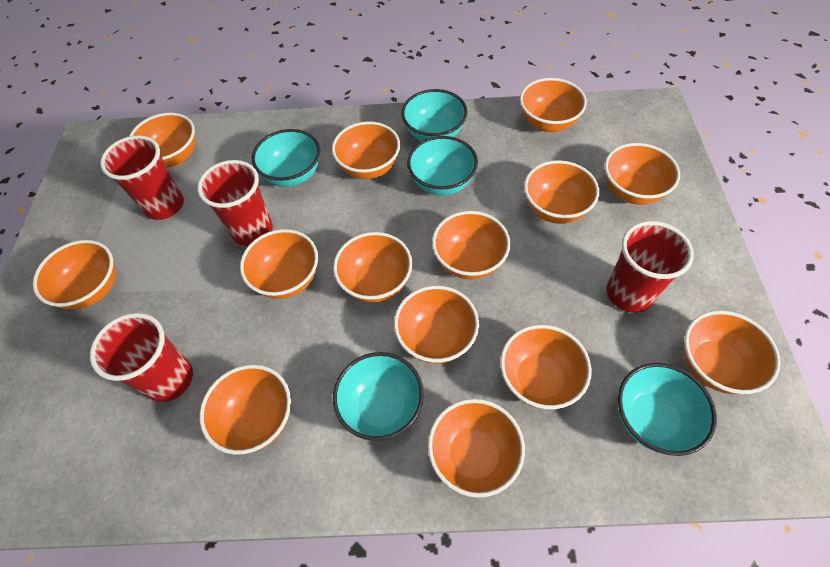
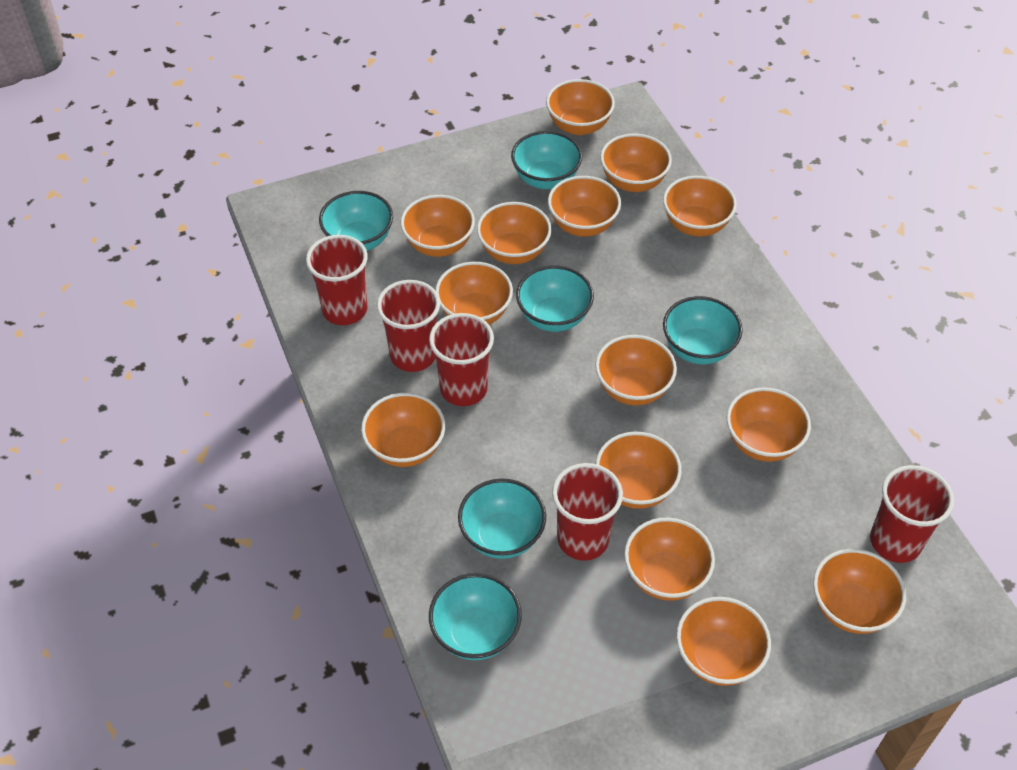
red cup: 4 -> 5
turquoise bowl: 5 -> 6

